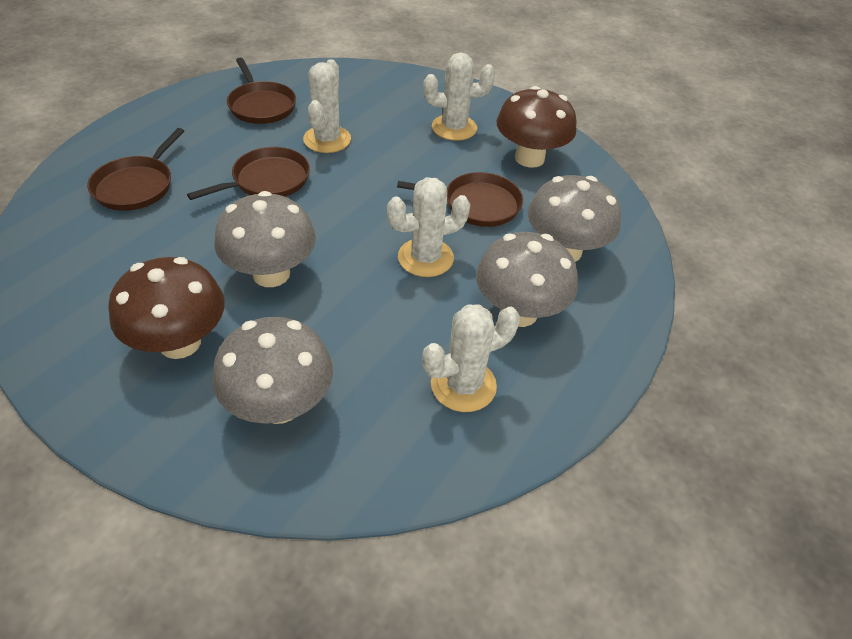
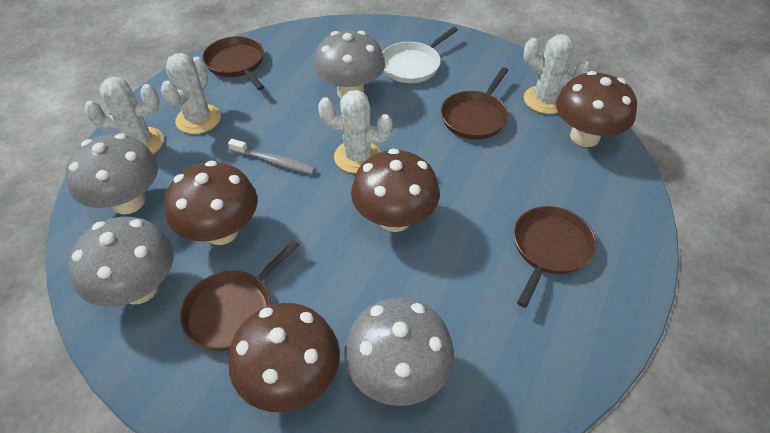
brown mushroom: 2 -> 4
grey toothbrush: 0 -> 1
white pan: 0 -> 1

